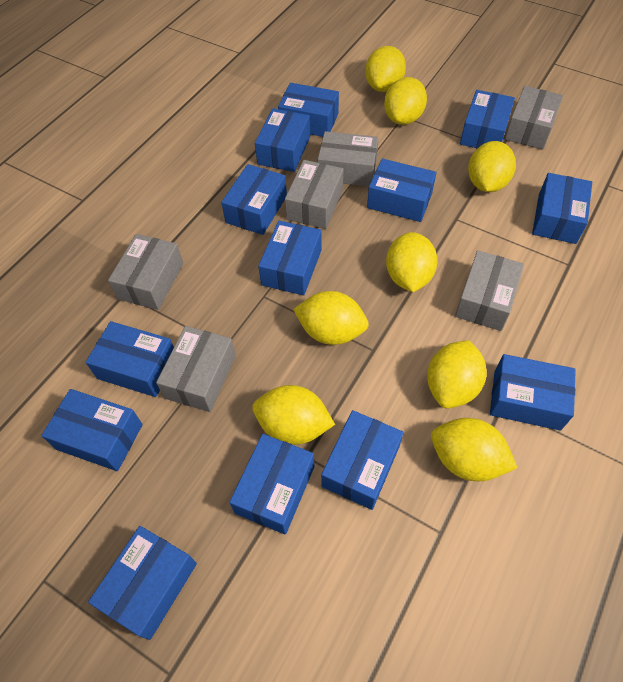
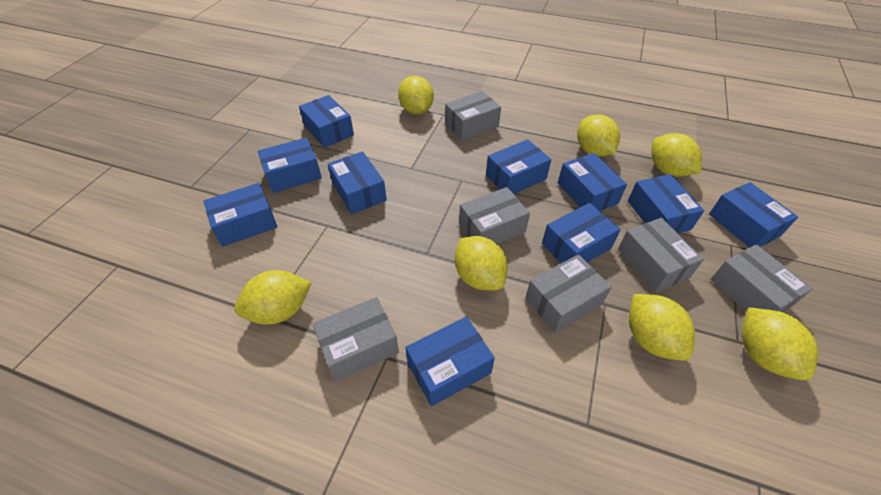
blue box: 13 -> 10
yellow lemon: 8 -> 7

